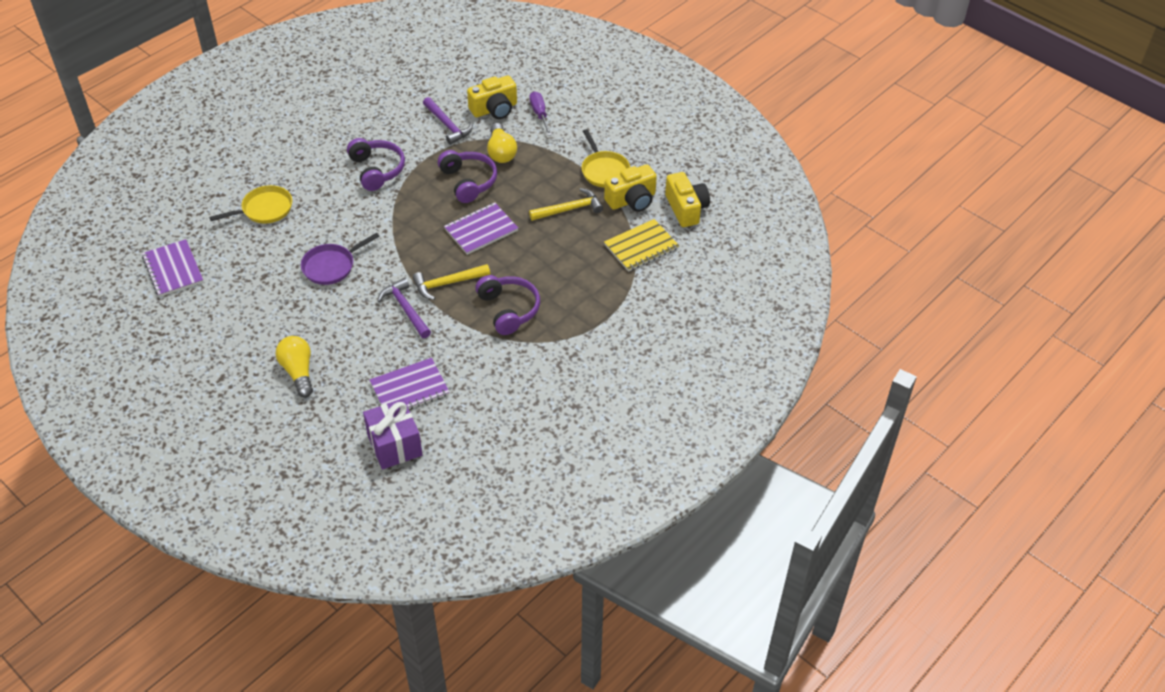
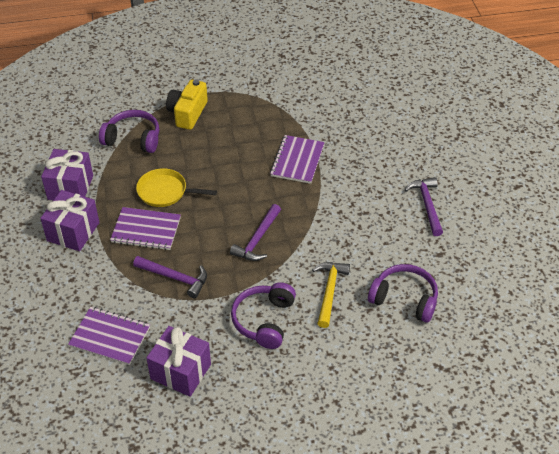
purple gift: 1 -> 3
purple hammer: 2 -> 3
purple pan: 1 -> 0
purple screwdriver: 1 -> 0
yellow camera: 3 -> 1
yellow hammer: 2 -> 1
yellow light bulb: 2 -> 0
yellow notebook: 1 -> 0
yellow pan: 2 -> 1

